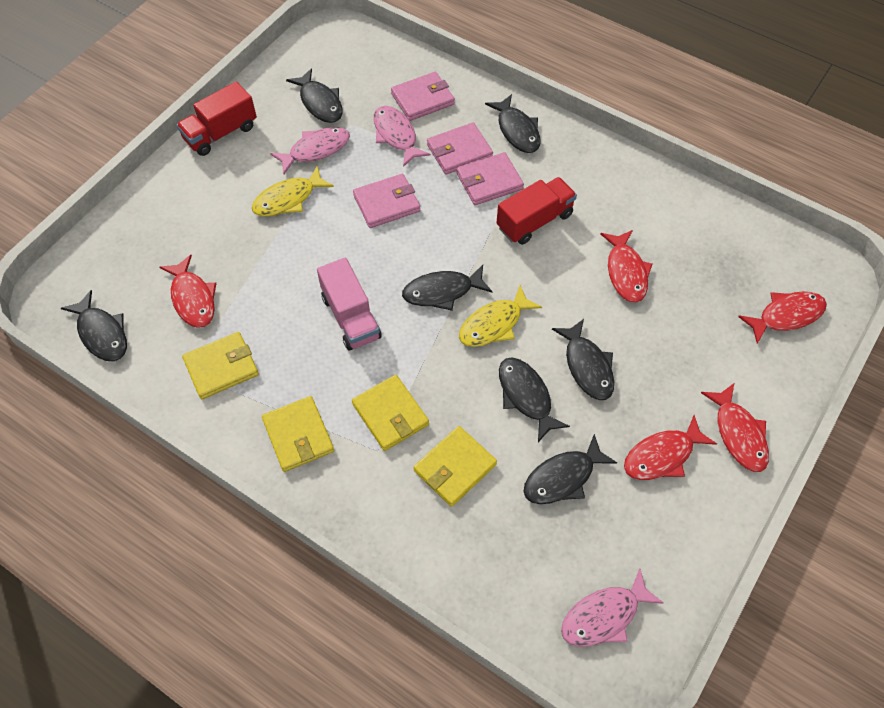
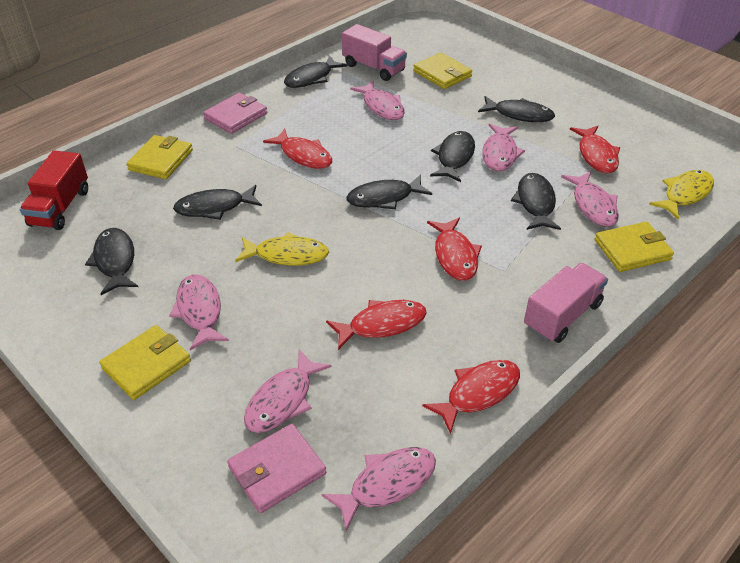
pink fish: 3 -> 6
pink truck: 1 -> 2
pink wallet: 4 -> 2
red truck: 2 -> 1

